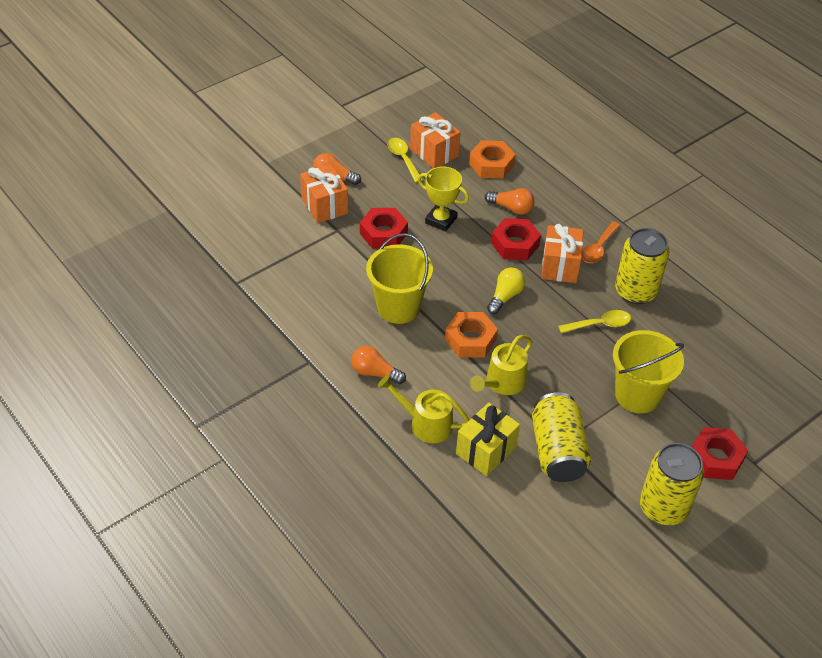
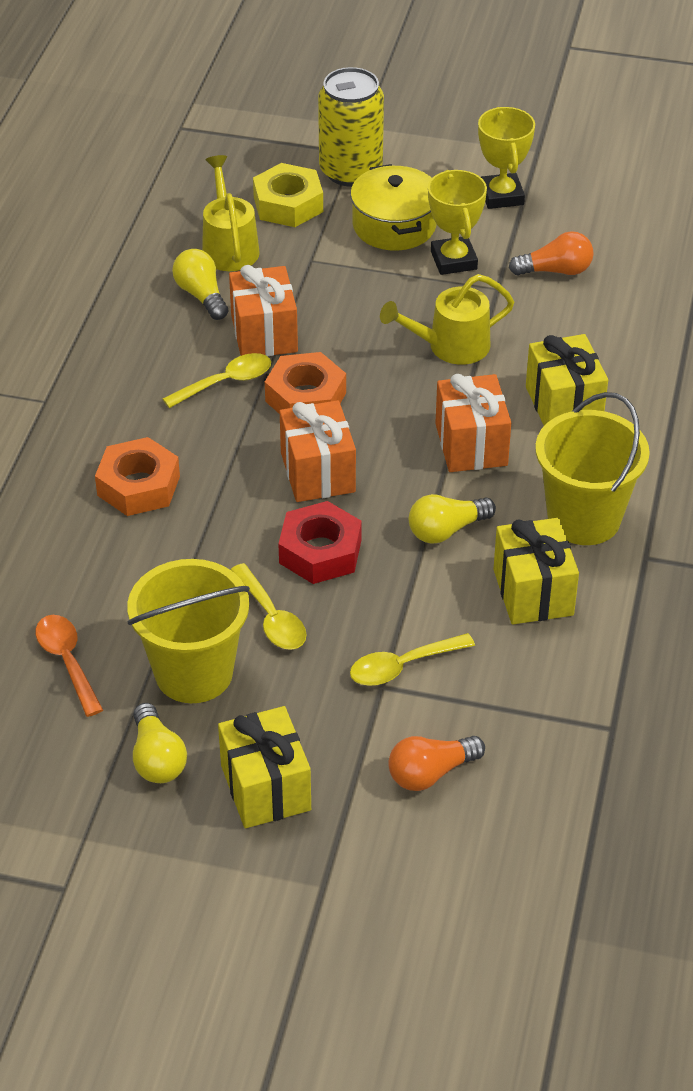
orange light bulb: 3 -> 2
red nut: 3 -> 1
yellow can: 3 -> 1
yellow gift: 1 -> 3
yellow light bulb: 1 -> 3
yellow nut: 0 -> 1
yellow pot: 0 -> 1
yellow spoon: 2 -> 3
yellow trophy: 1 -> 2

